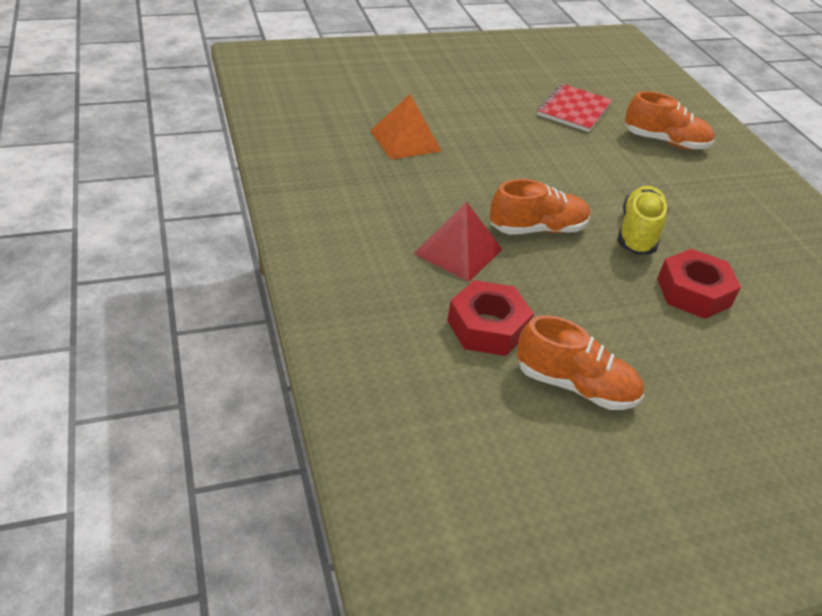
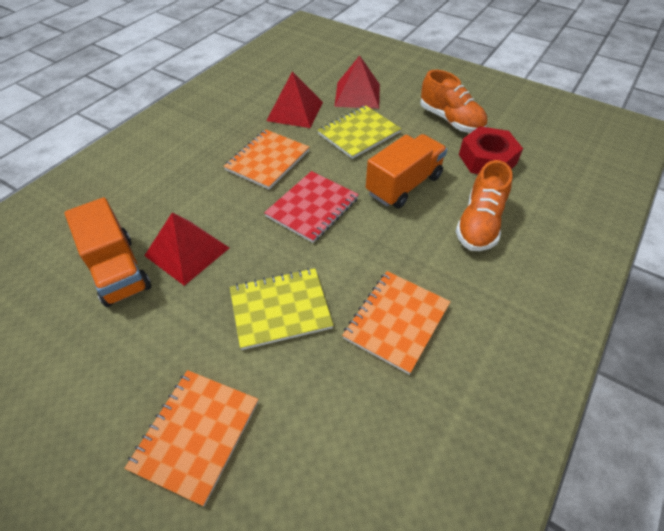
orange notebook: 0 -> 3
orange pyramid: 1 -> 0
orange shoe: 3 -> 2
orange truck: 0 -> 2
red nut: 2 -> 1
red pyramid: 1 -> 3
yellow notebook: 0 -> 2
yellow shoe: 1 -> 0

